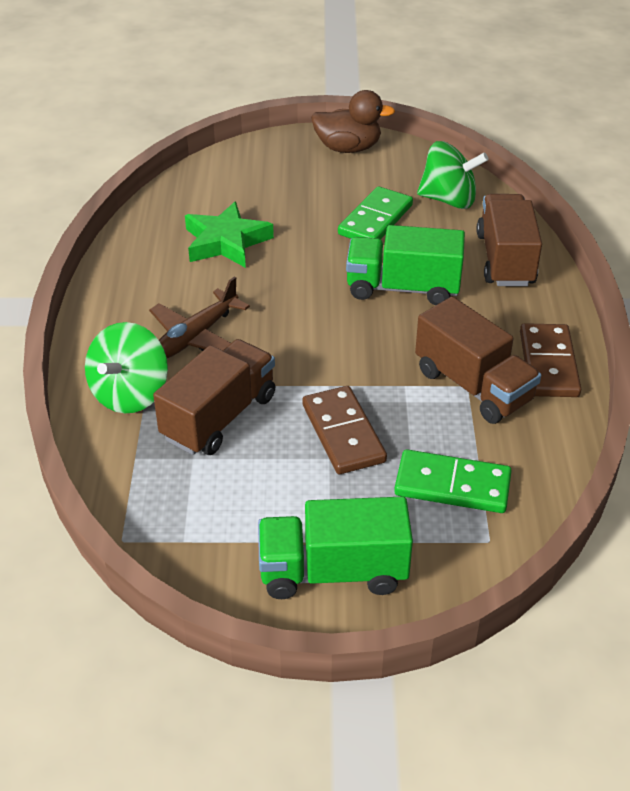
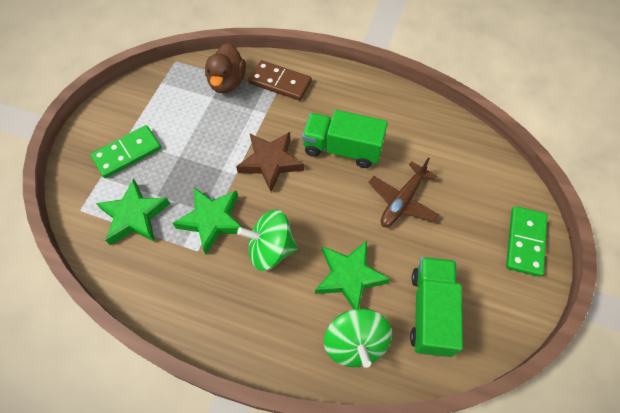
brown domino: 2 -> 1
brown star: 0 -> 1
brown truck: 3 -> 0
green star: 1 -> 3

